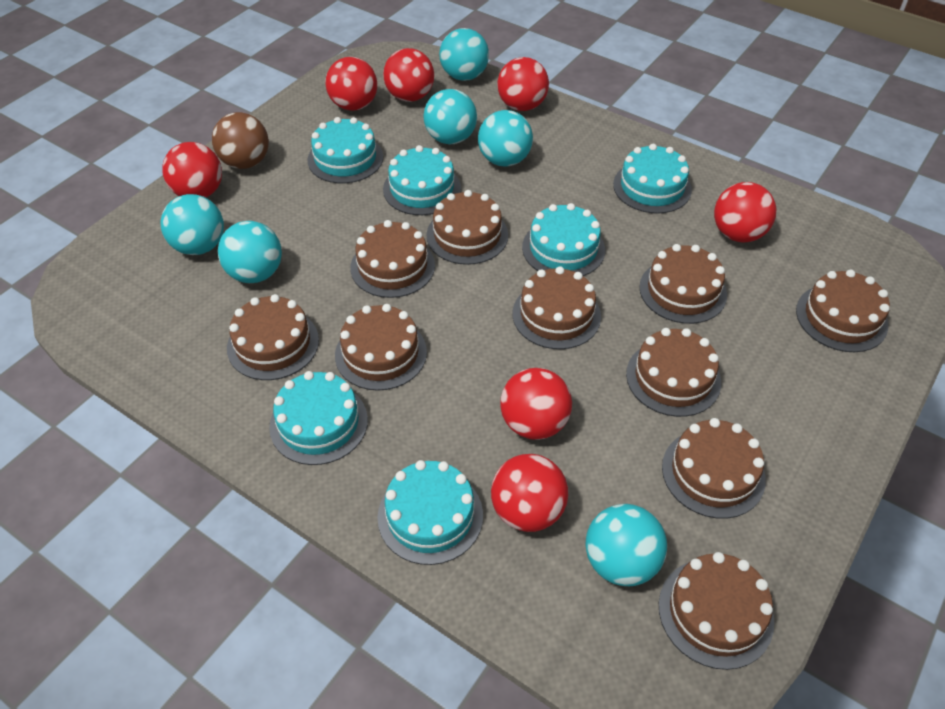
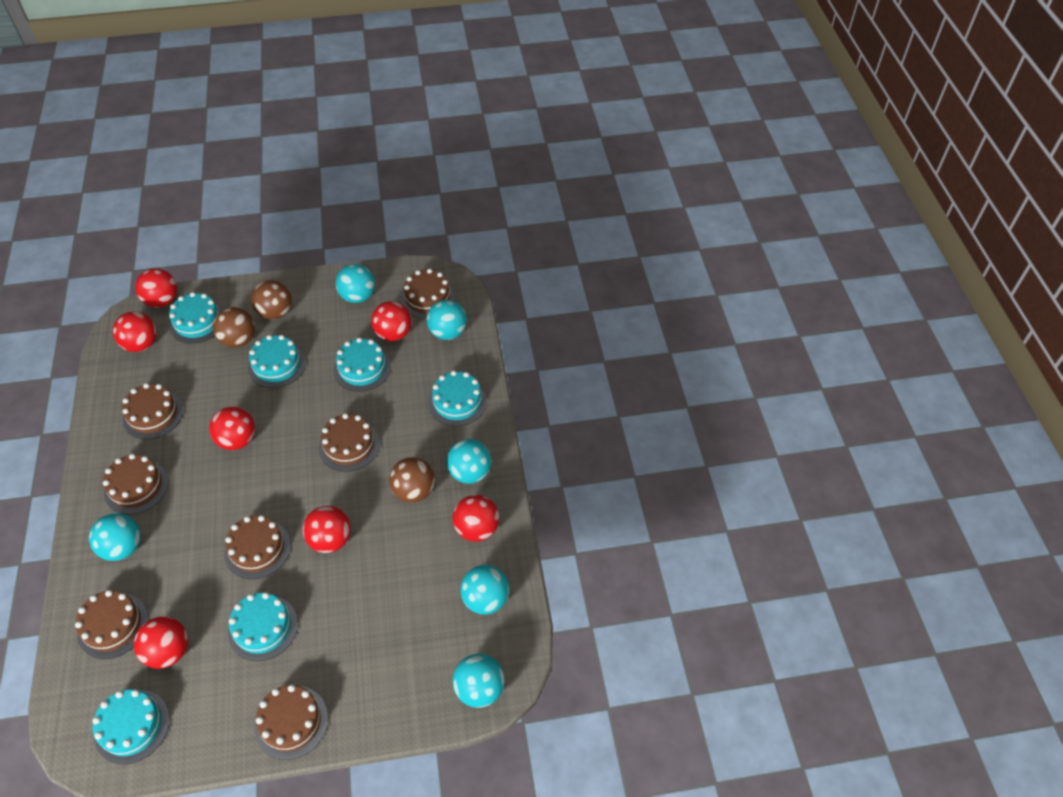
brown ball: 1 -> 3
brown cake: 10 -> 7

